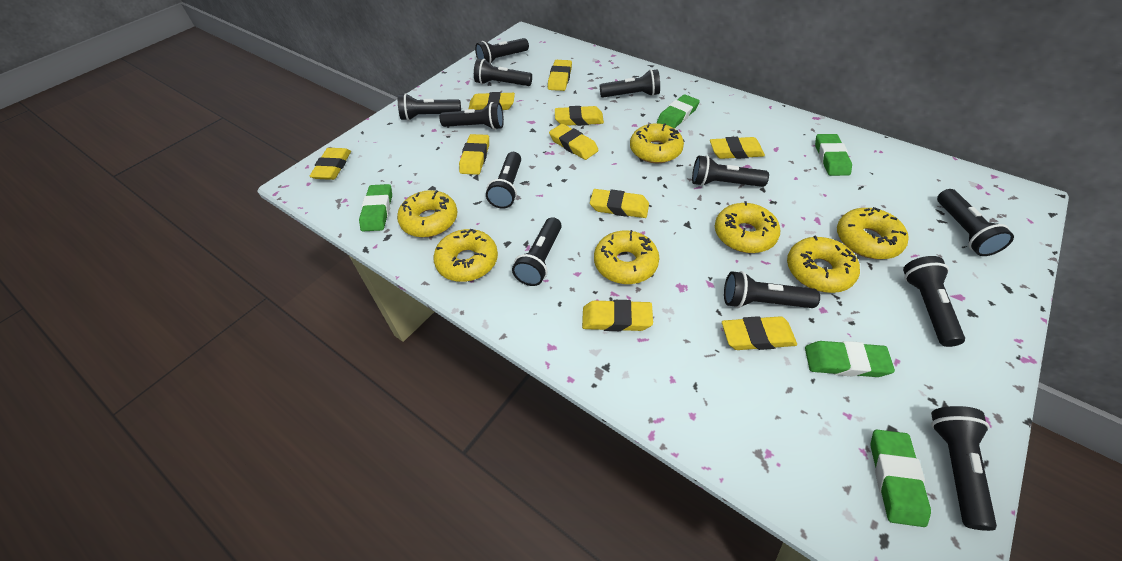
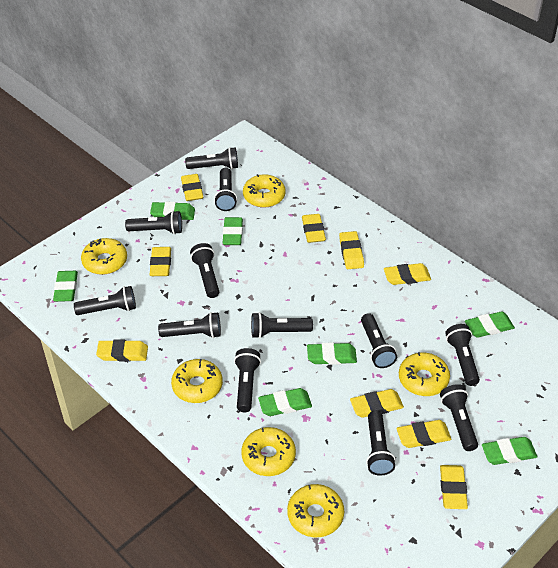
green eraser: 5 -> 7
yellow donut: 7 -> 6
yellow eraser: 10 -> 9

